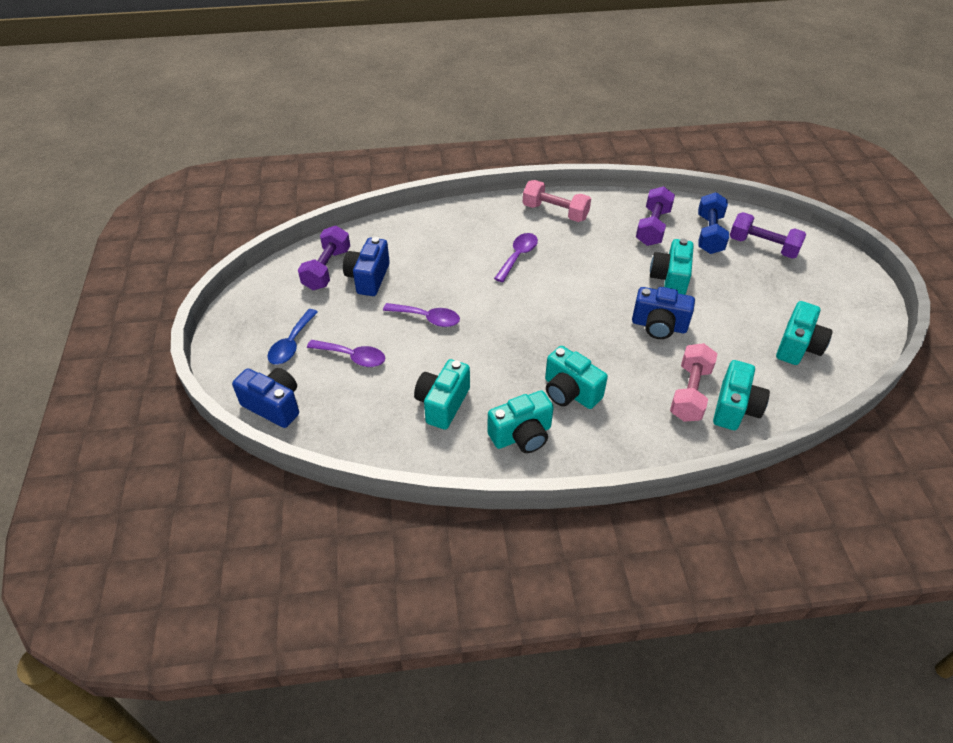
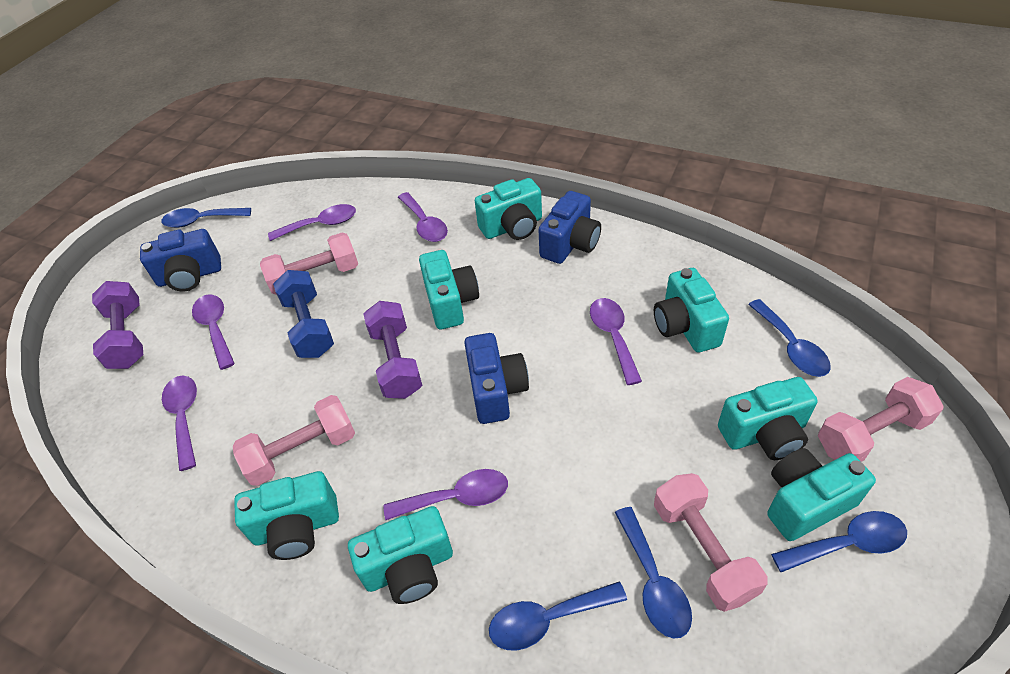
blue spoon: 1 -> 5
pink dumbbell: 2 -> 4
purple dumbbell: 3 -> 2
purple spoon: 3 -> 6
turquoise camera: 6 -> 7

